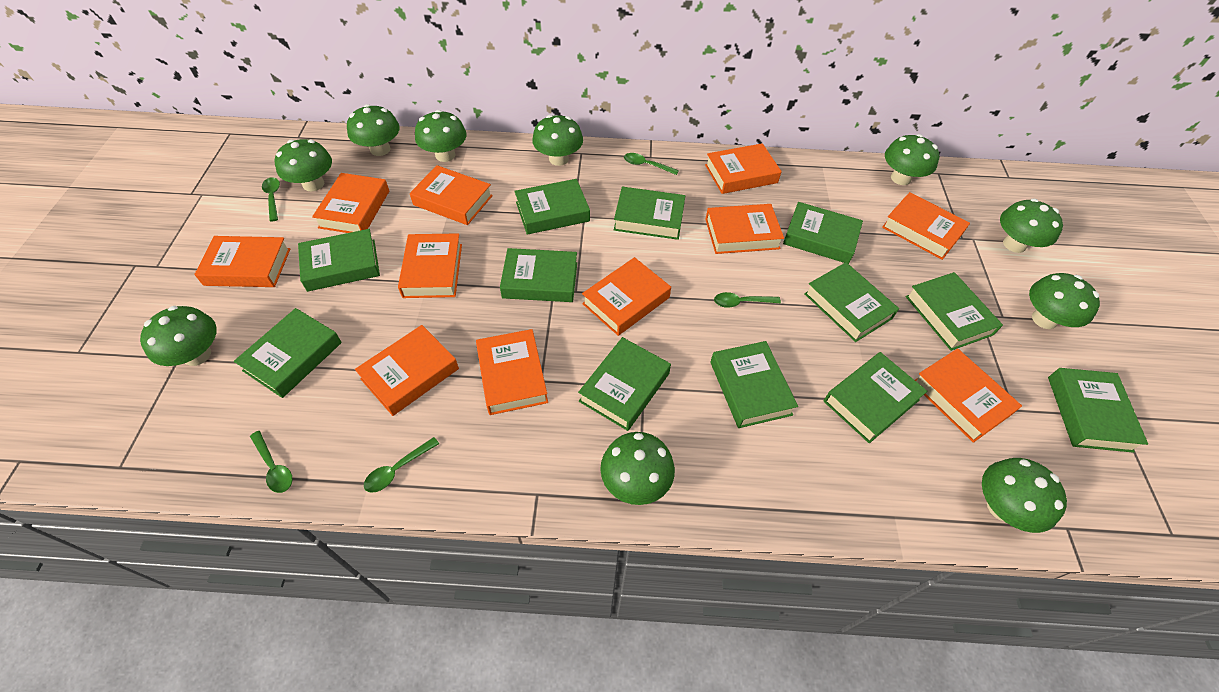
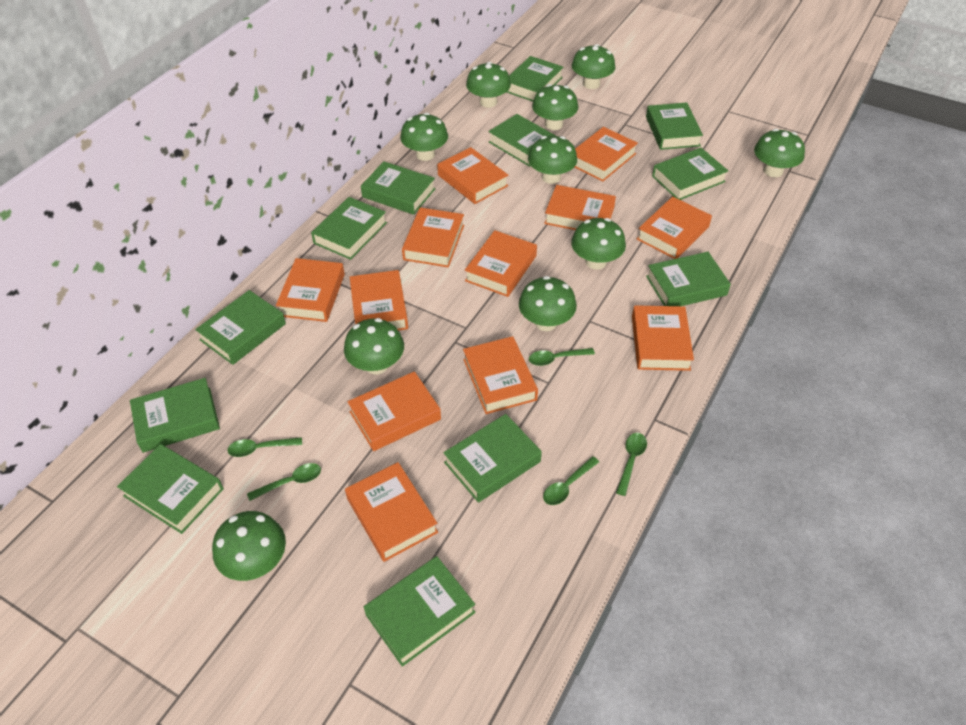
orange book: 11 -> 12

